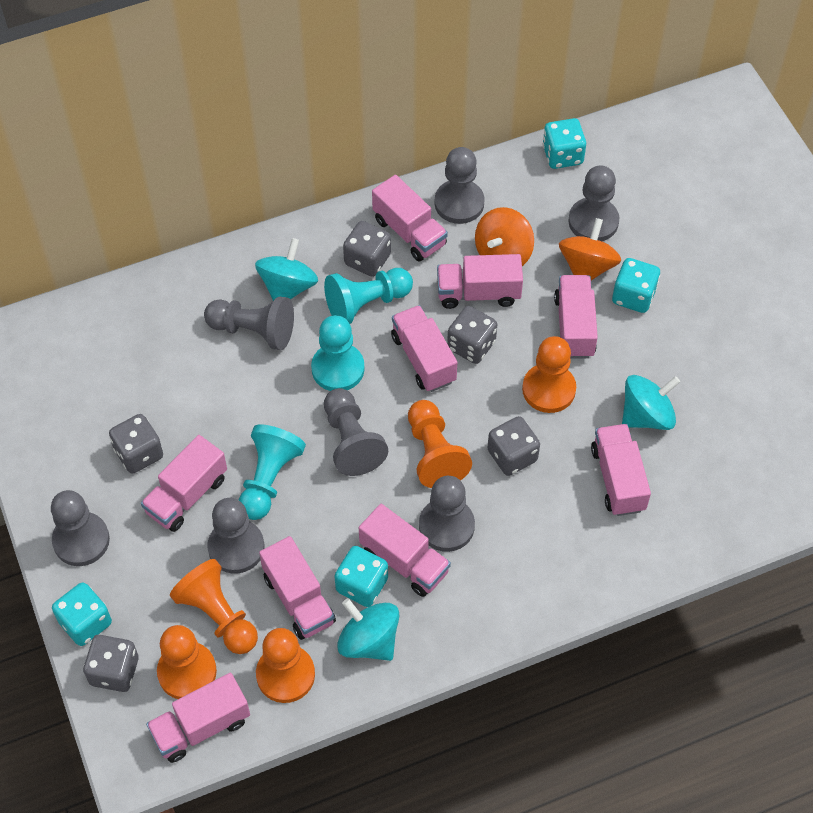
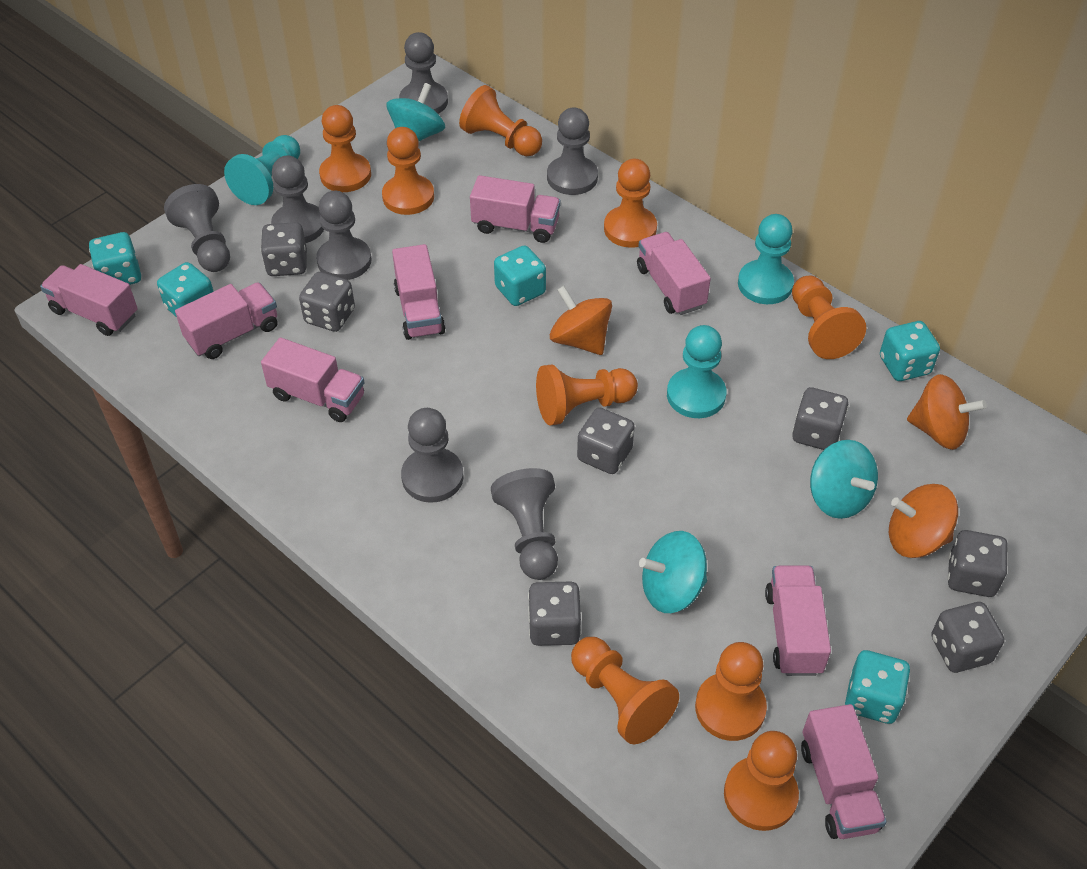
grey dice: 5 -> 7
orange pawn: 5 -> 9
orange spinning top: 2 -> 3
pink truck: 9 -> 8
turquoise dice: 4 -> 5

